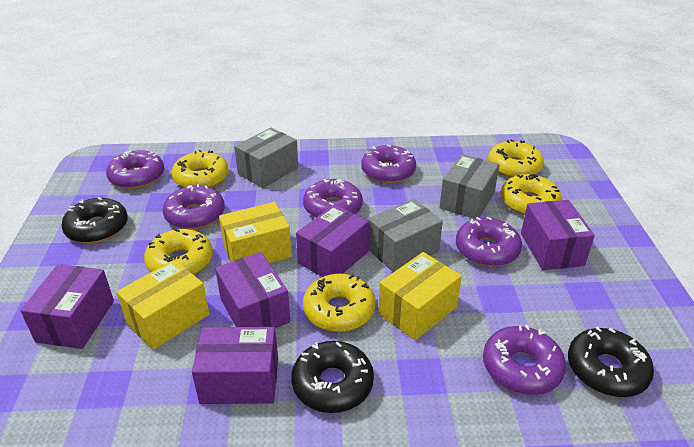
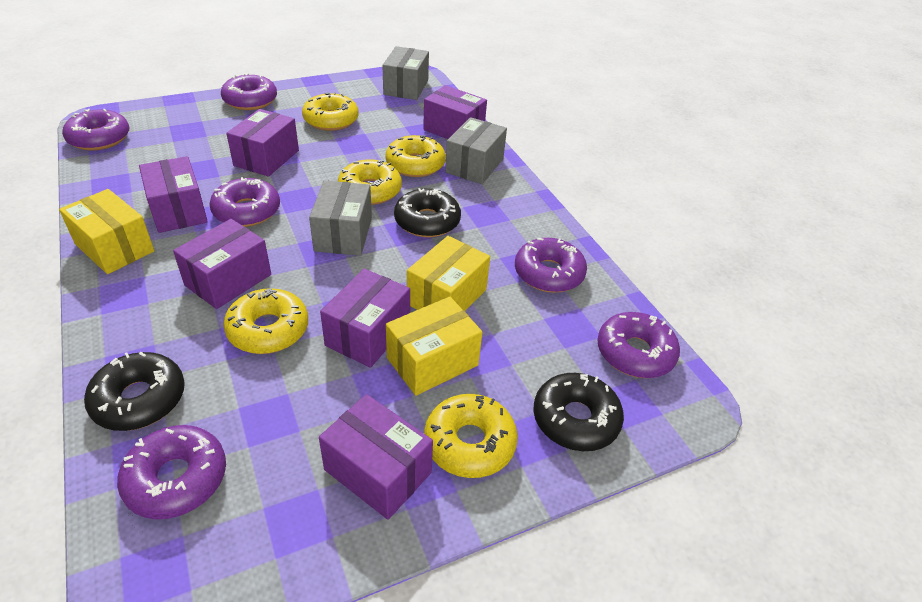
purple box: 5 -> 6

